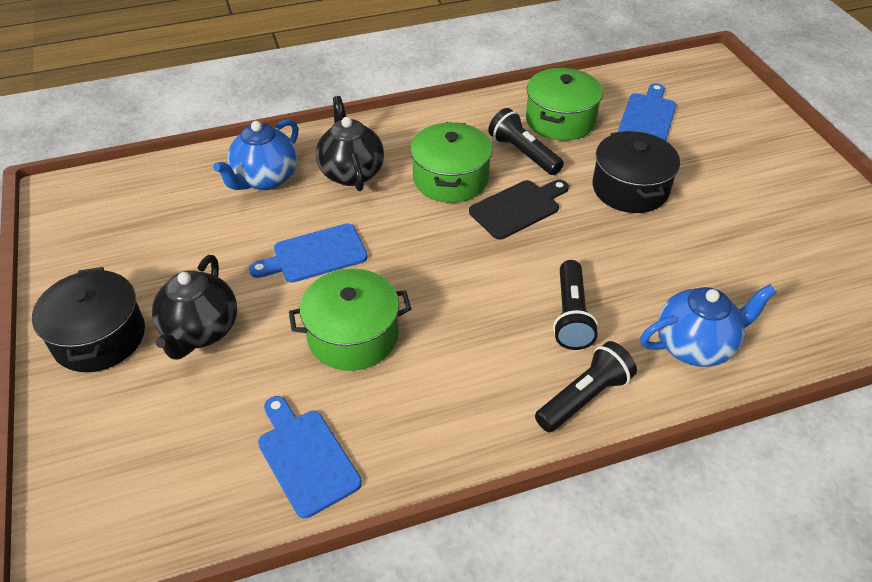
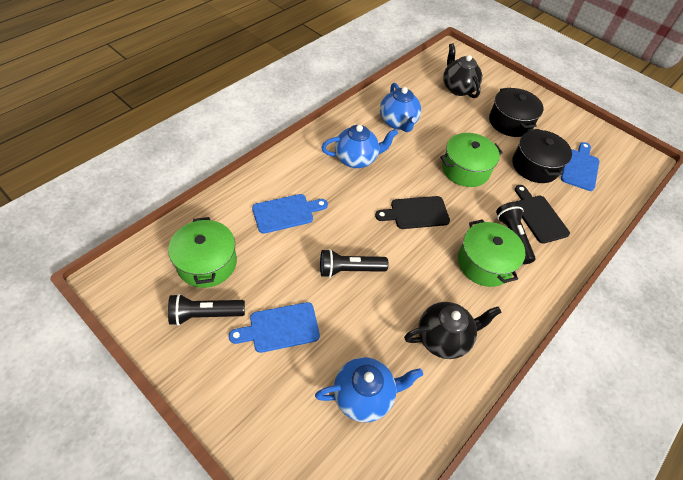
black cutting board: 1 -> 2
blue teapot: 2 -> 3

